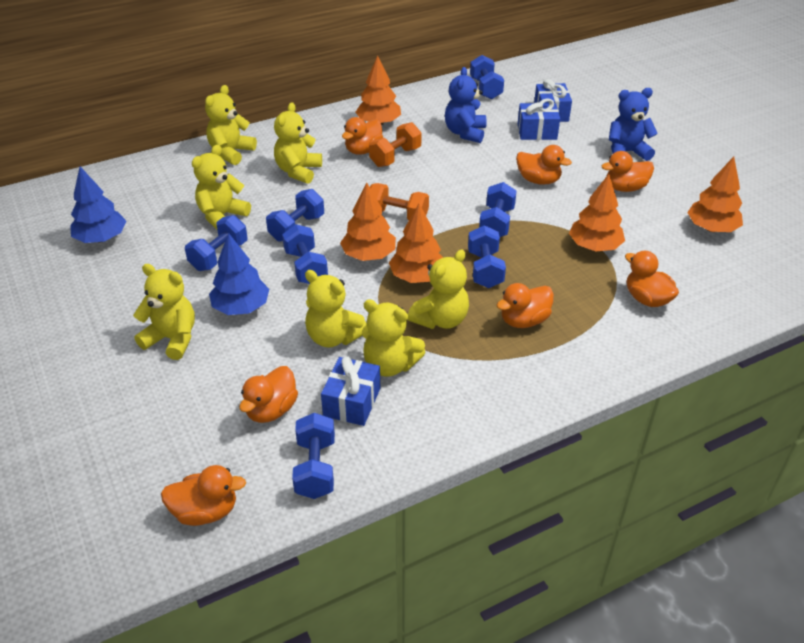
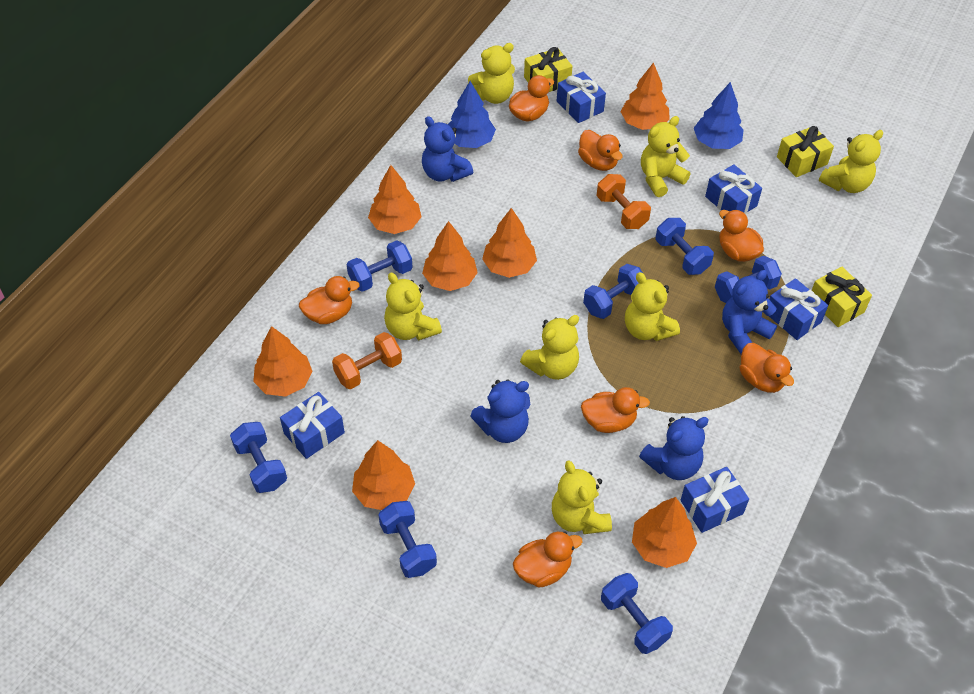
blue gift: 3 -> 5
blue teddy bear: 2 -> 4
orange tree: 5 -> 7
yellow gift: 0 -> 3

